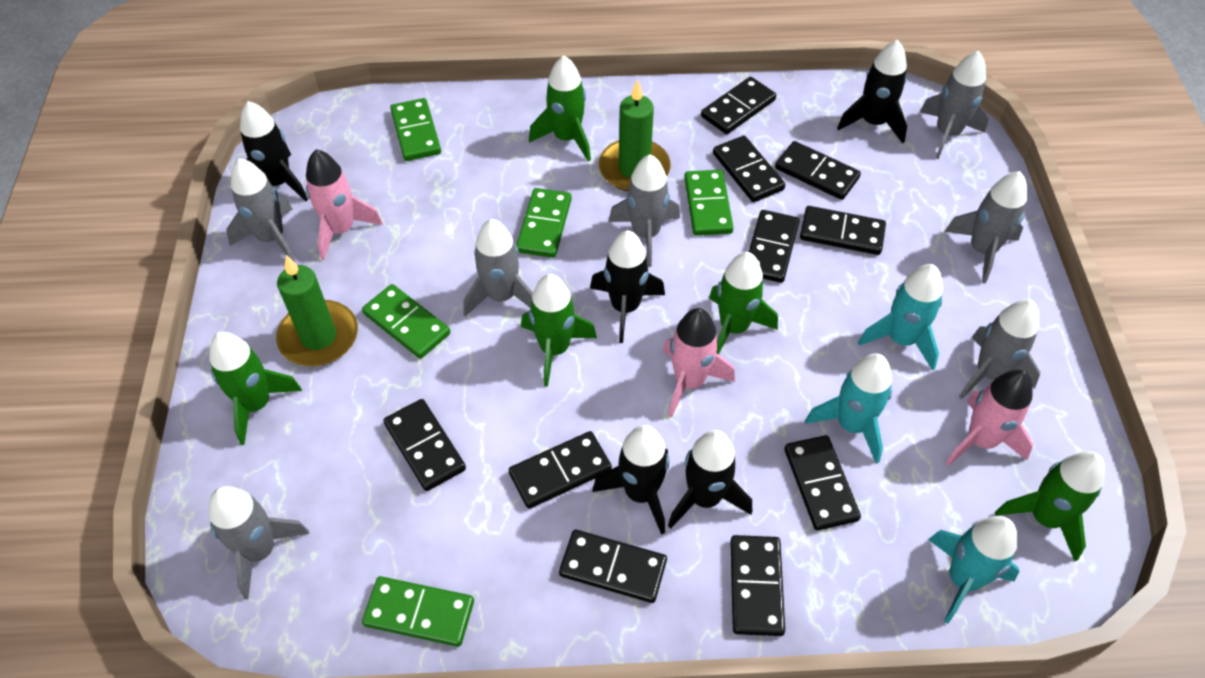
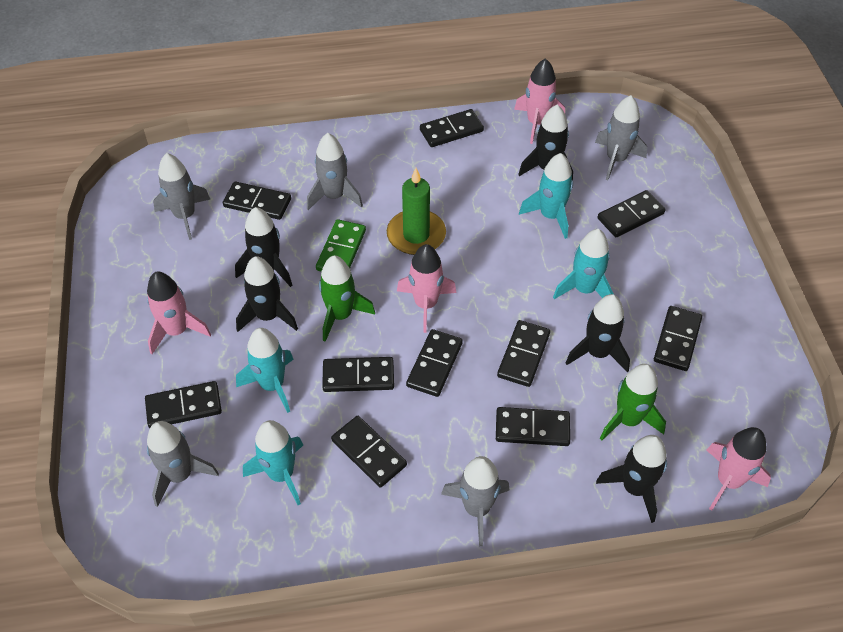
green candle: 2 -> 1
green domino: 5 -> 1
green rocket: 5 -> 2
grey rocket: 7 -> 5
pink rocket: 3 -> 4
turquoise rocket: 3 -> 4

